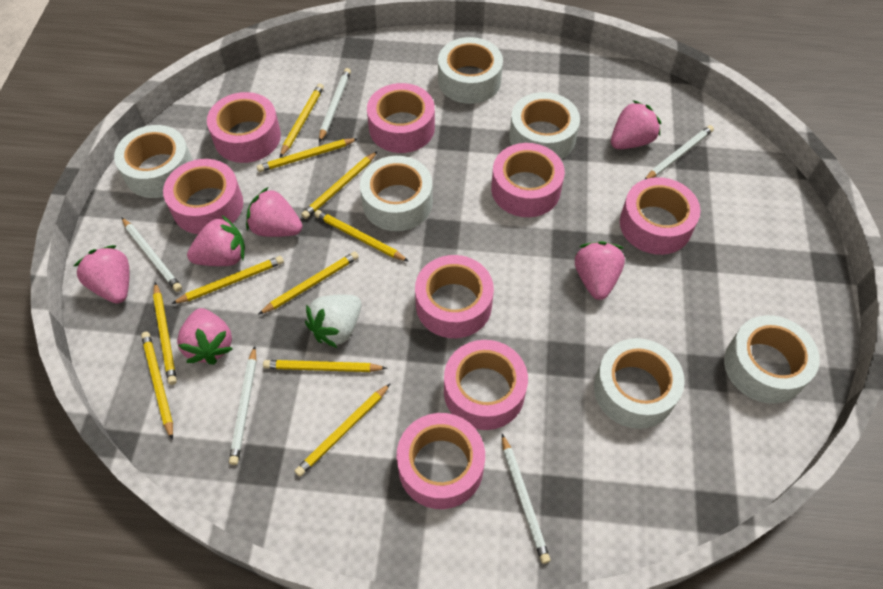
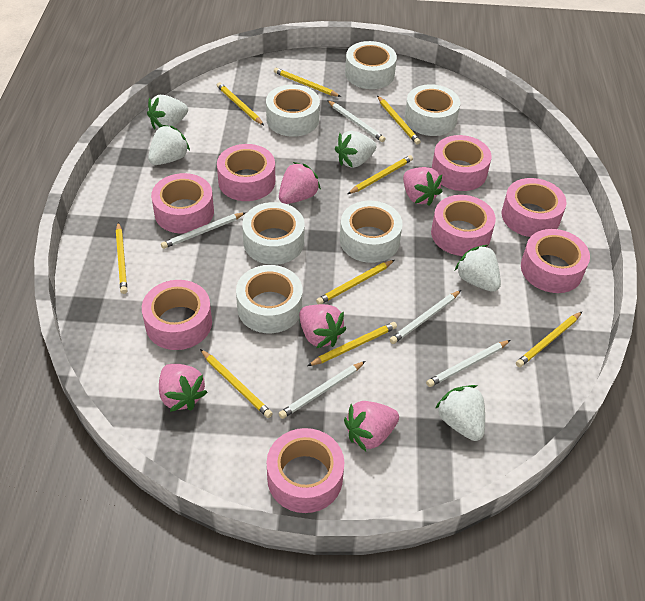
pink strawberry: 6 -> 5
white strawberry: 1 -> 5
yellow pencil: 10 -> 9

